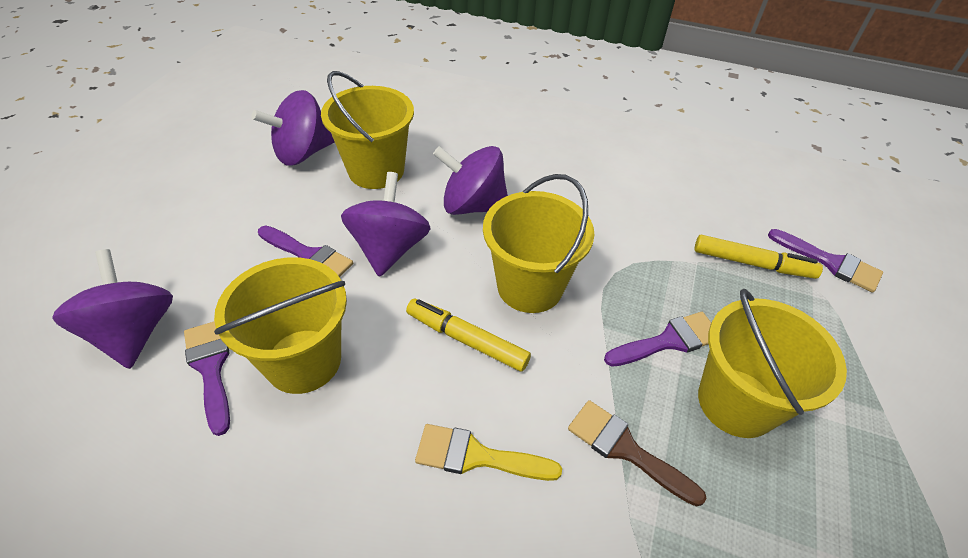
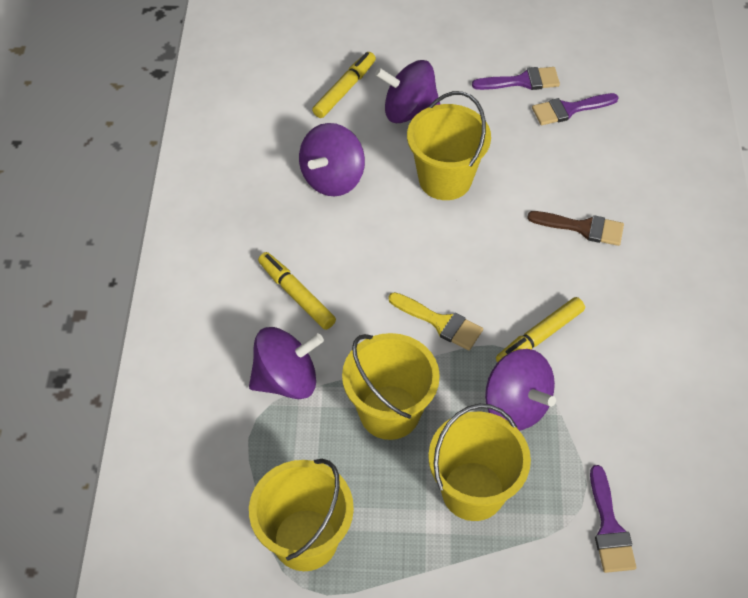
purple brush: 4 -> 3
yellow marker: 2 -> 3

